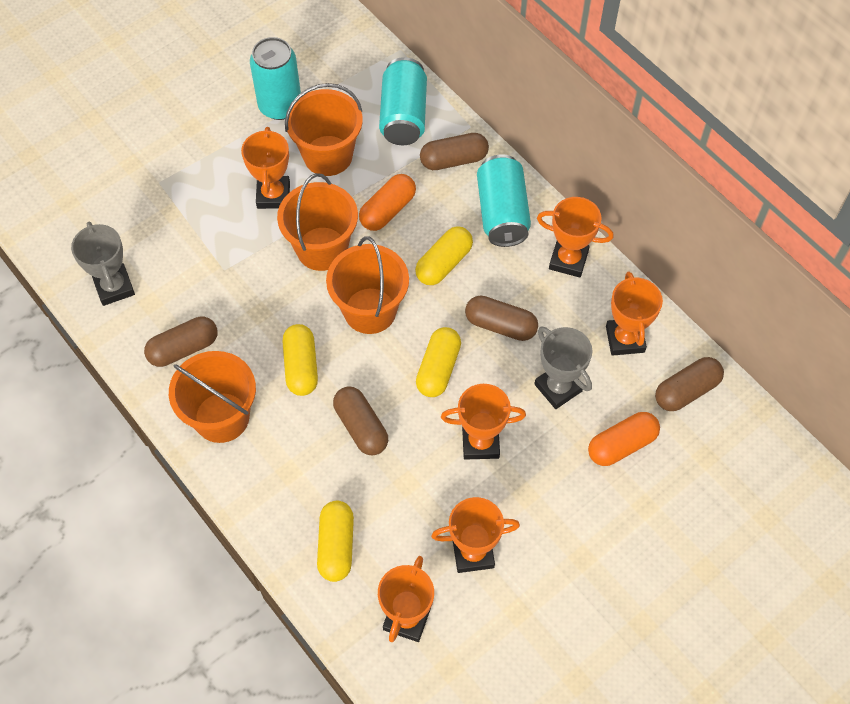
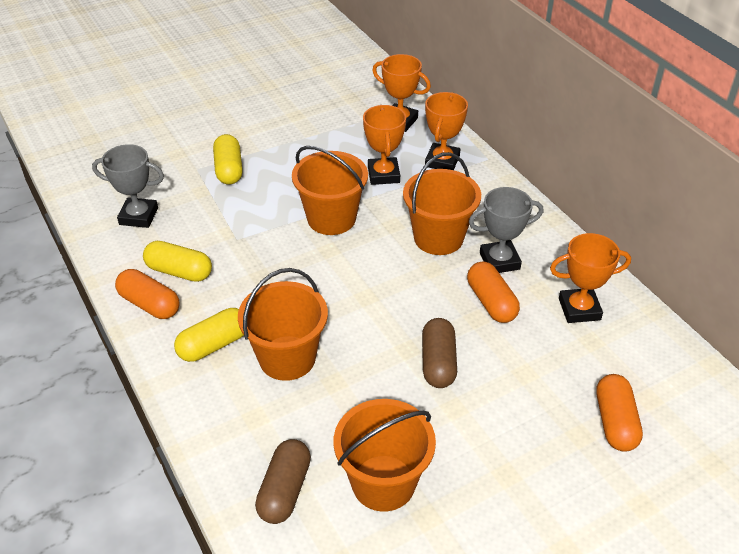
brown capsule: 5 -> 2
orange capsule: 2 -> 3
orange trophy: 6 -> 4
turquoise can: 3 -> 0
yellow capsule: 4 -> 3

